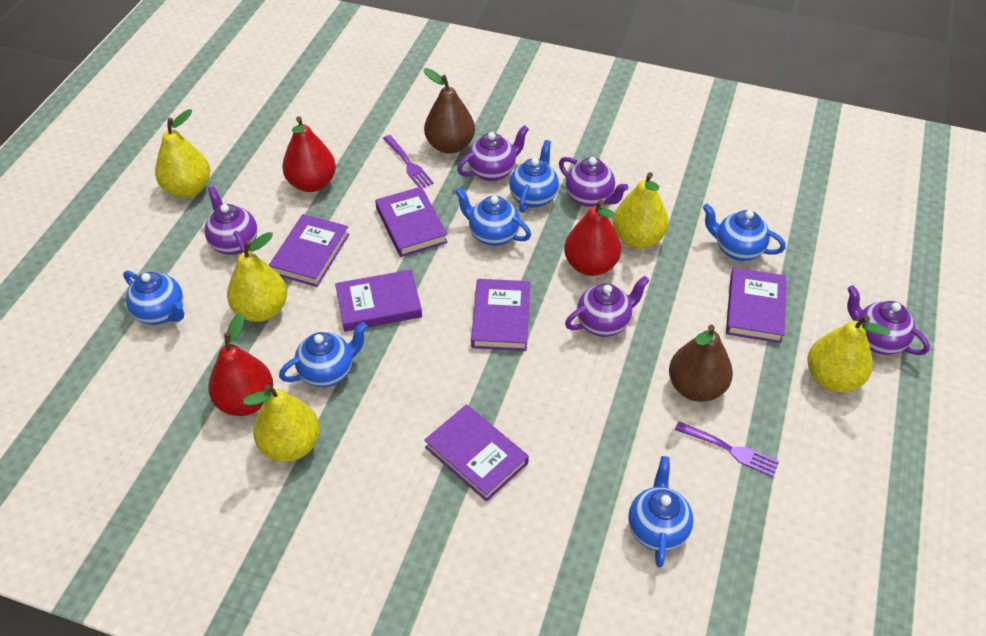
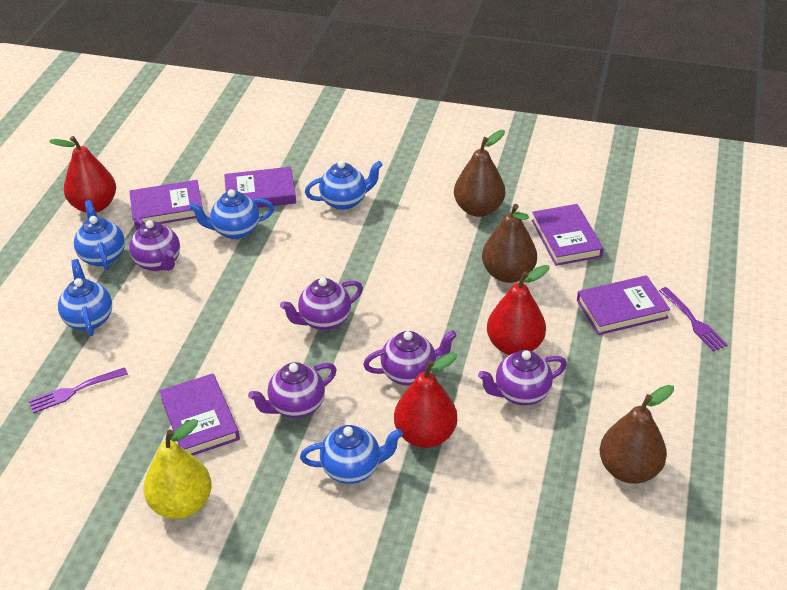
blue teapot: 6 -> 5
brown pear: 2 -> 3
purple book: 6 -> 5
yellow pear: 5 -> 1

